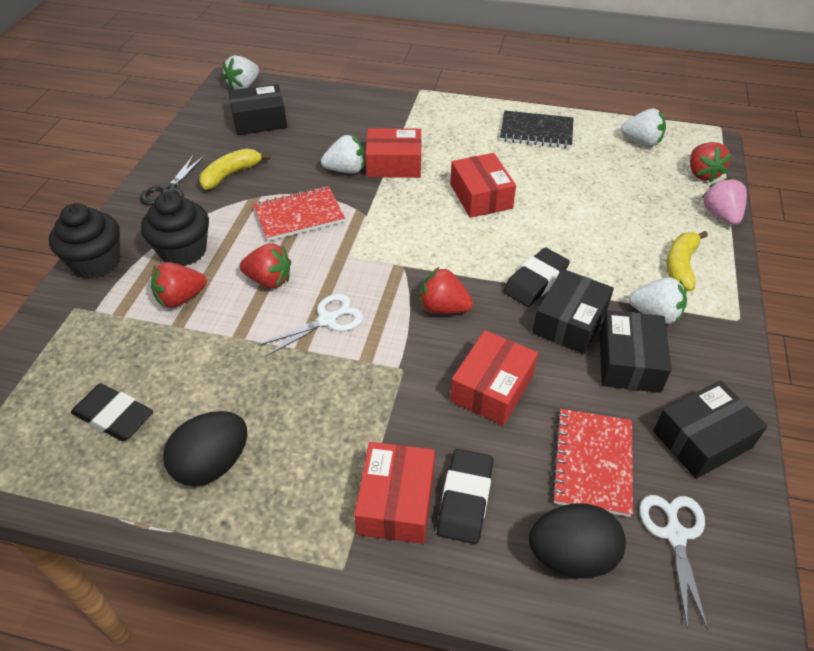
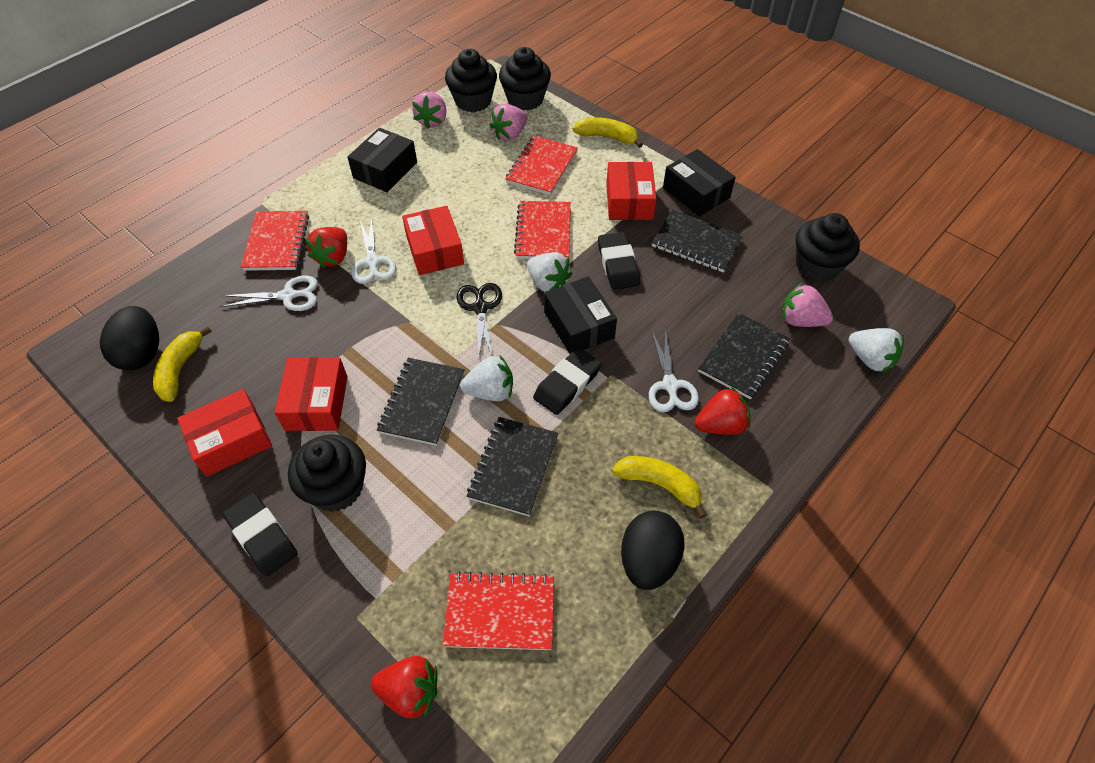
black box: 4 -> 3
black cupcake: 2 -> 4
black notebook: 1 -> 4
pink strawberry: 1 -> 3
red notebook: 2 -> 4
red strawberry: 4 -> 3
white scissors: 2 -> 3
white strawberry: 4 -> 3
yellow banana: 2 -> 3

